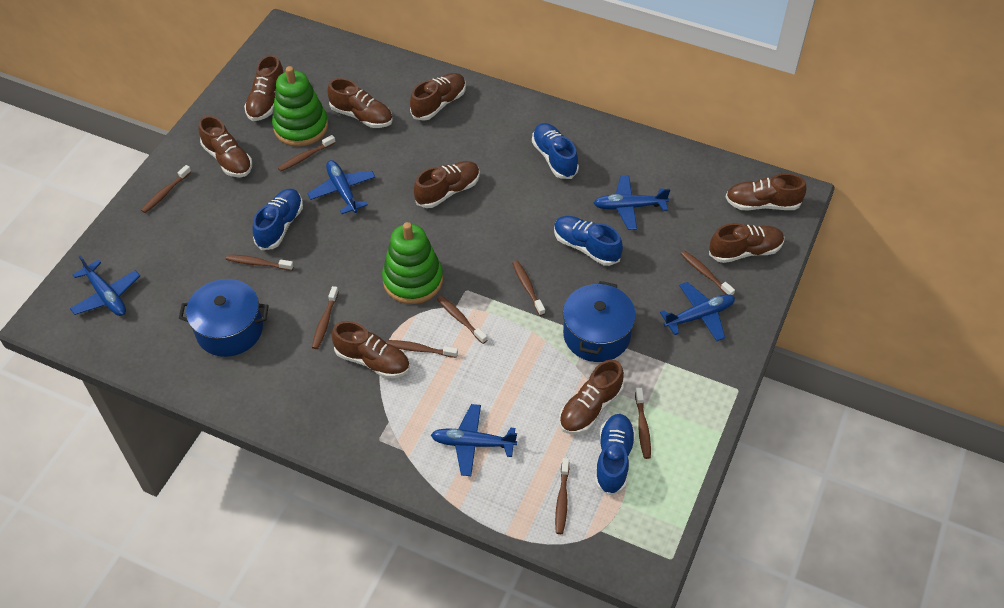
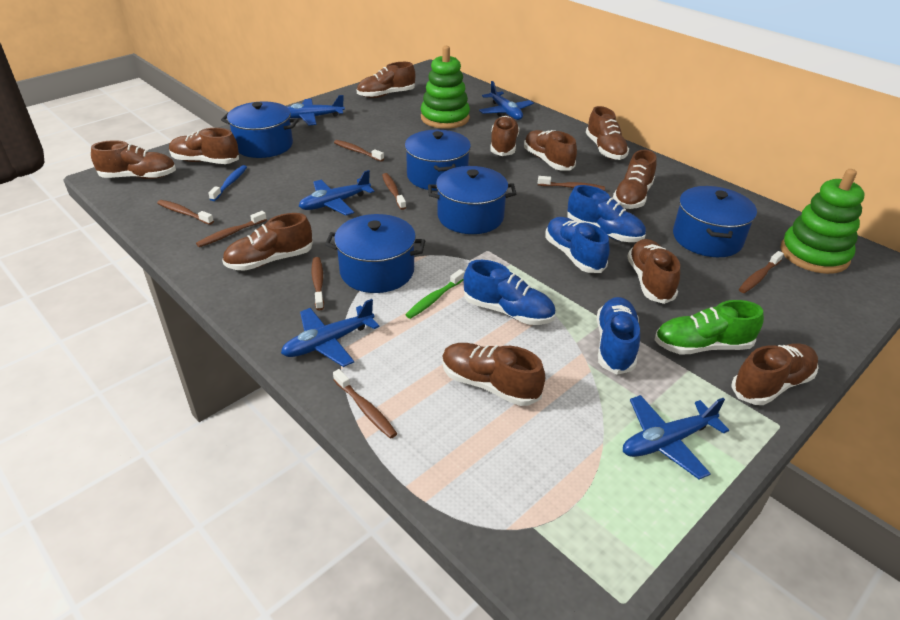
blue pot: 2 -> 5
blue toothbrush: 0 -> 1
brown shoe: 9 -> 11
brown toothbrush: 10 -> 8
green shoe: 0 -> 1
green toothbrush: 0 -> 1

